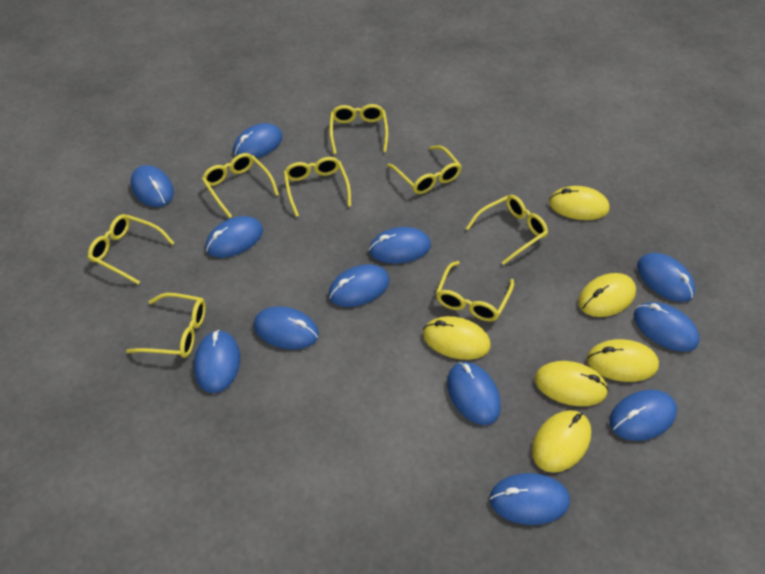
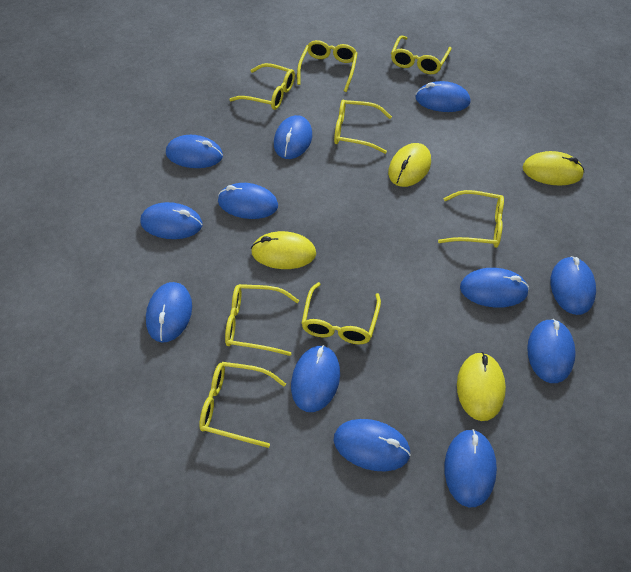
yellow mouse: 6 -> 4

